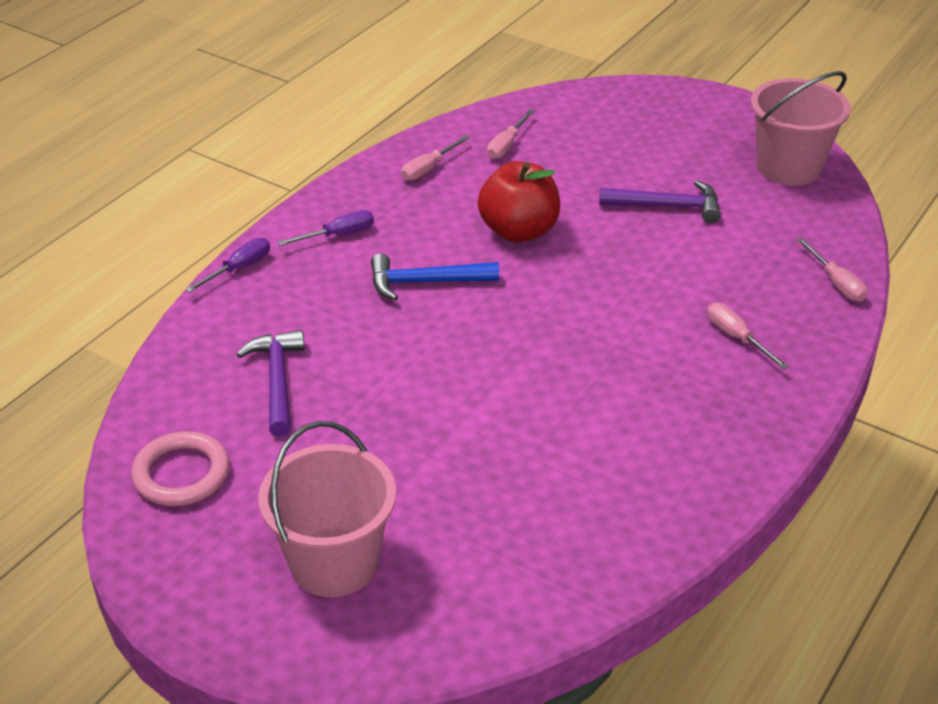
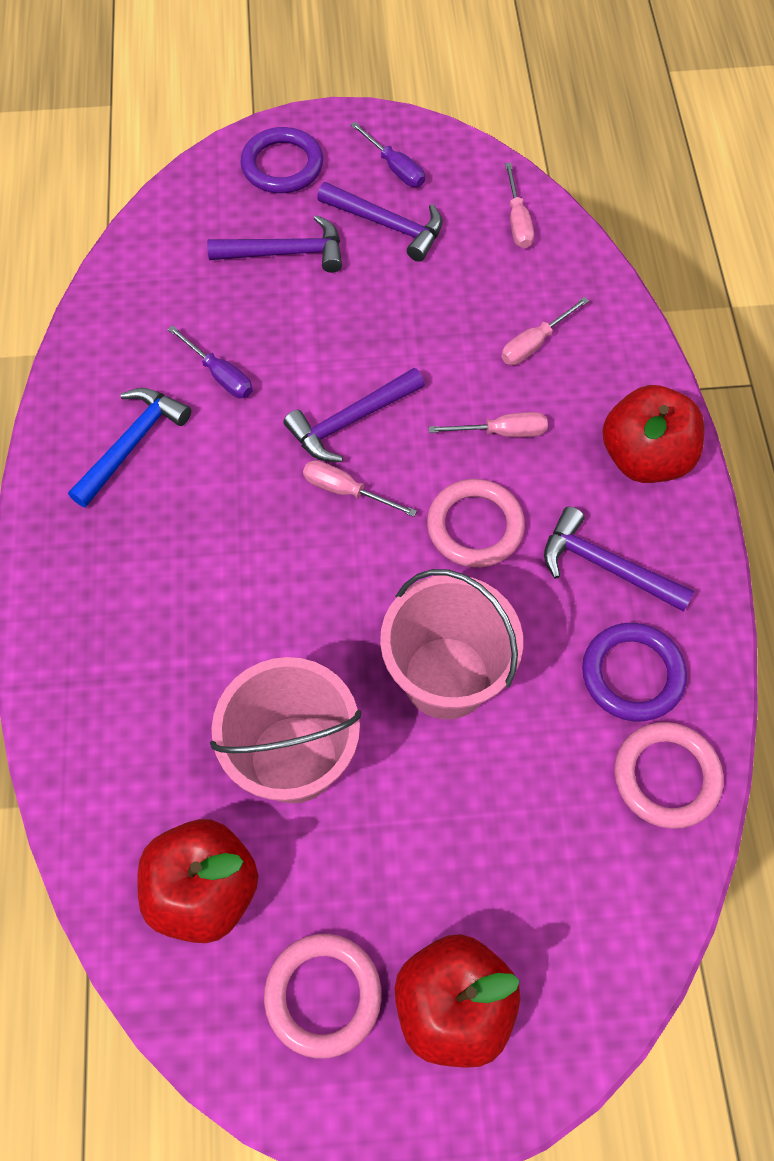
pink ring: 1 -> 3
purple hammer: 2 -> 4
purple ring: 0 -> 2
red apple: 1 -> 3

